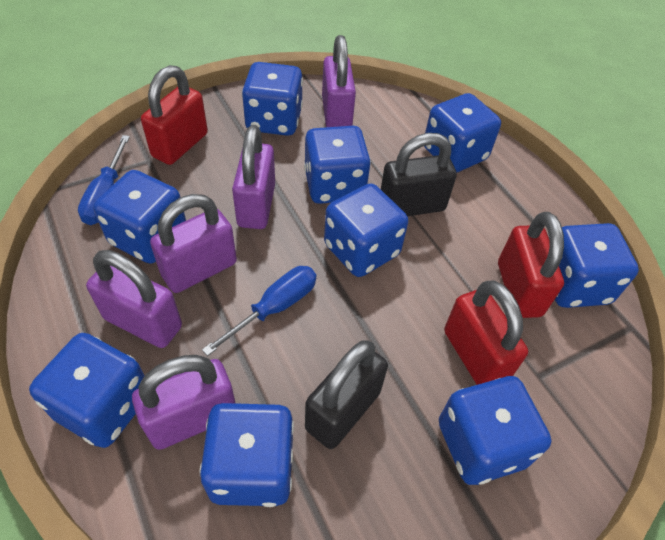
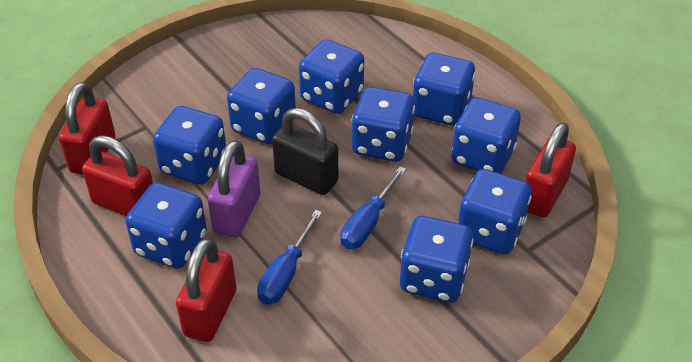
black padlock: 2 -> 1
purple padlock: 5 -> 1
red padlock: 3 -> 4

